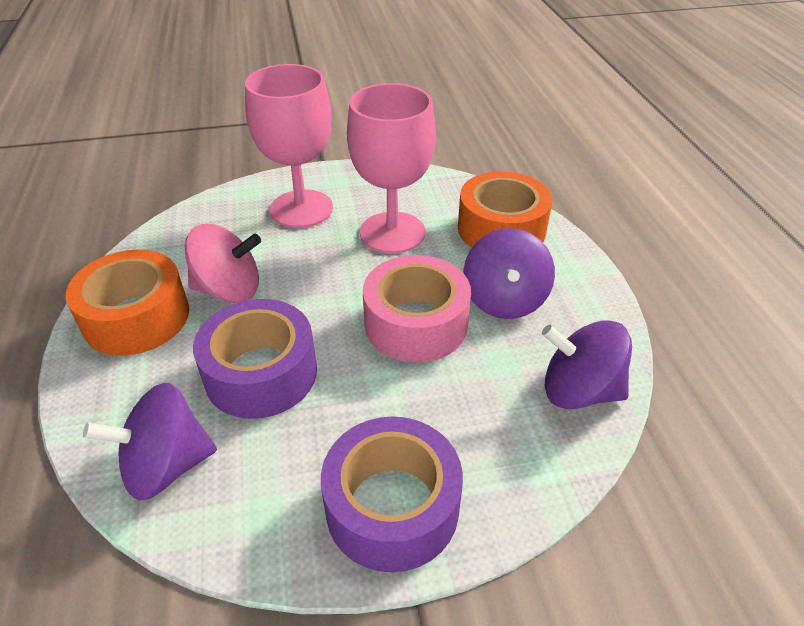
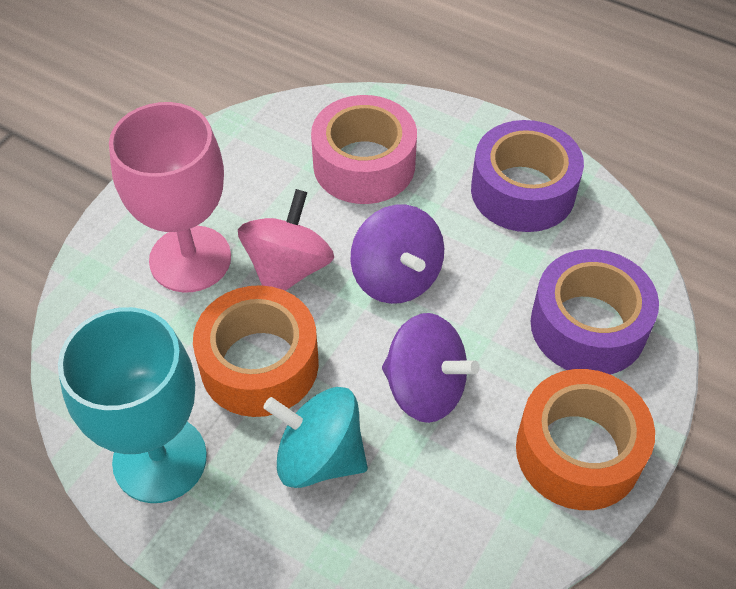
pink goblet: 2 -> 1
purple spinning top: 3 -> 2
turquoise goblet: 0 -> 1
turquoise spinning top: 0 -> 1

